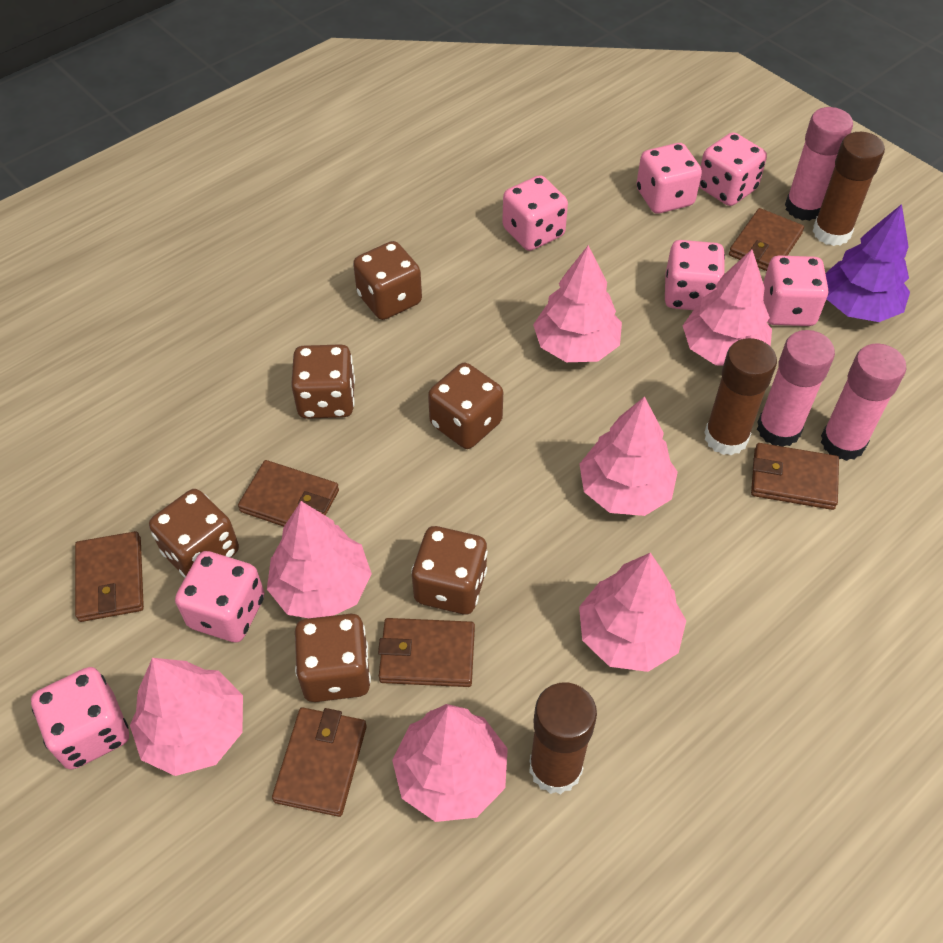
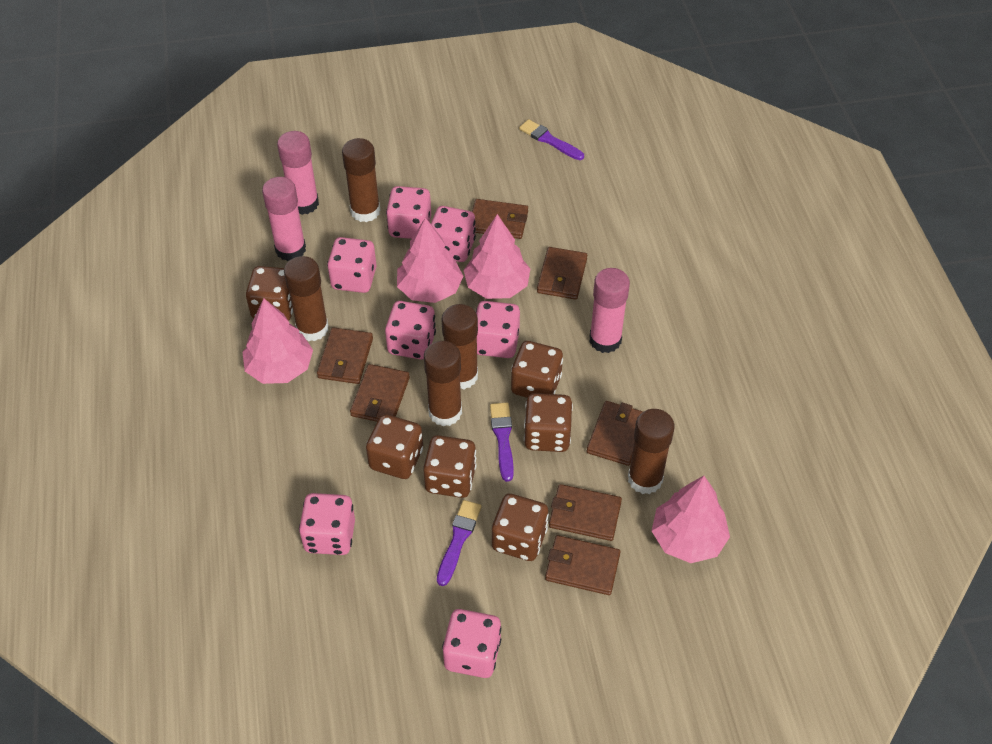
brown glue stick: 3 -> 5
brown wallet: 6 -> 7
pink tree: 7 -> 4
purple brush: 0 -> 3
purple tree: 1 -> 0

